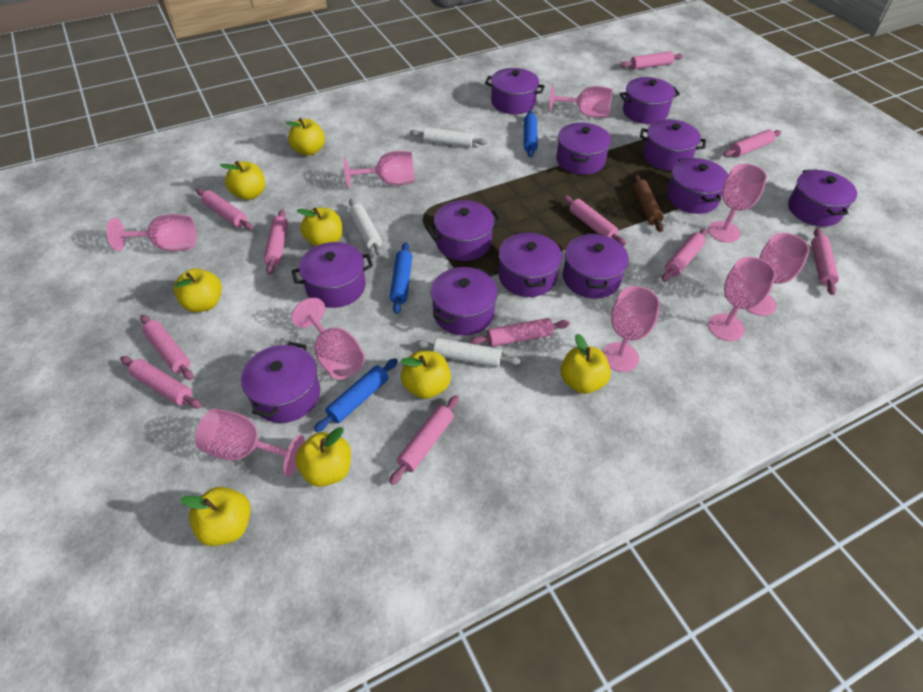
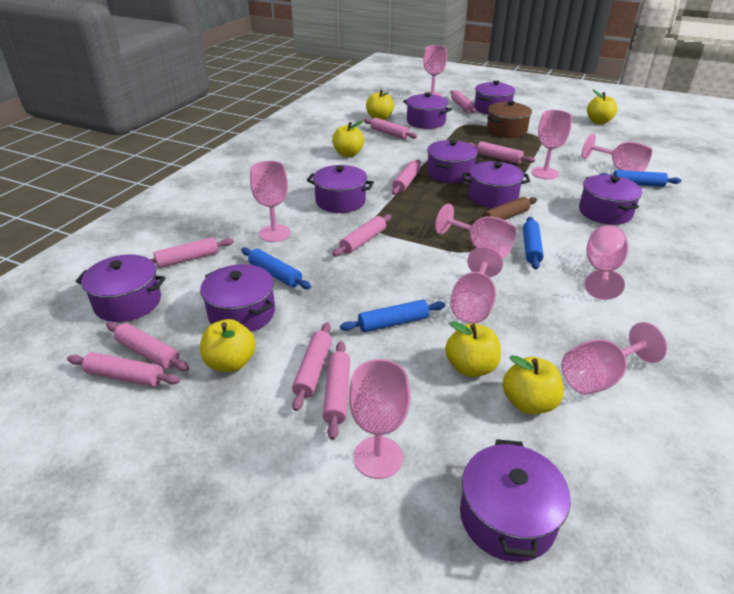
blue rolling pin: 3 -> 4
brown pot: 0 -> 1
pink rolling pin: 11 -> 10
purple pot: 12 -> 9
white rolling pin: 3 -> 0
yellow apple: 8 -> 6

